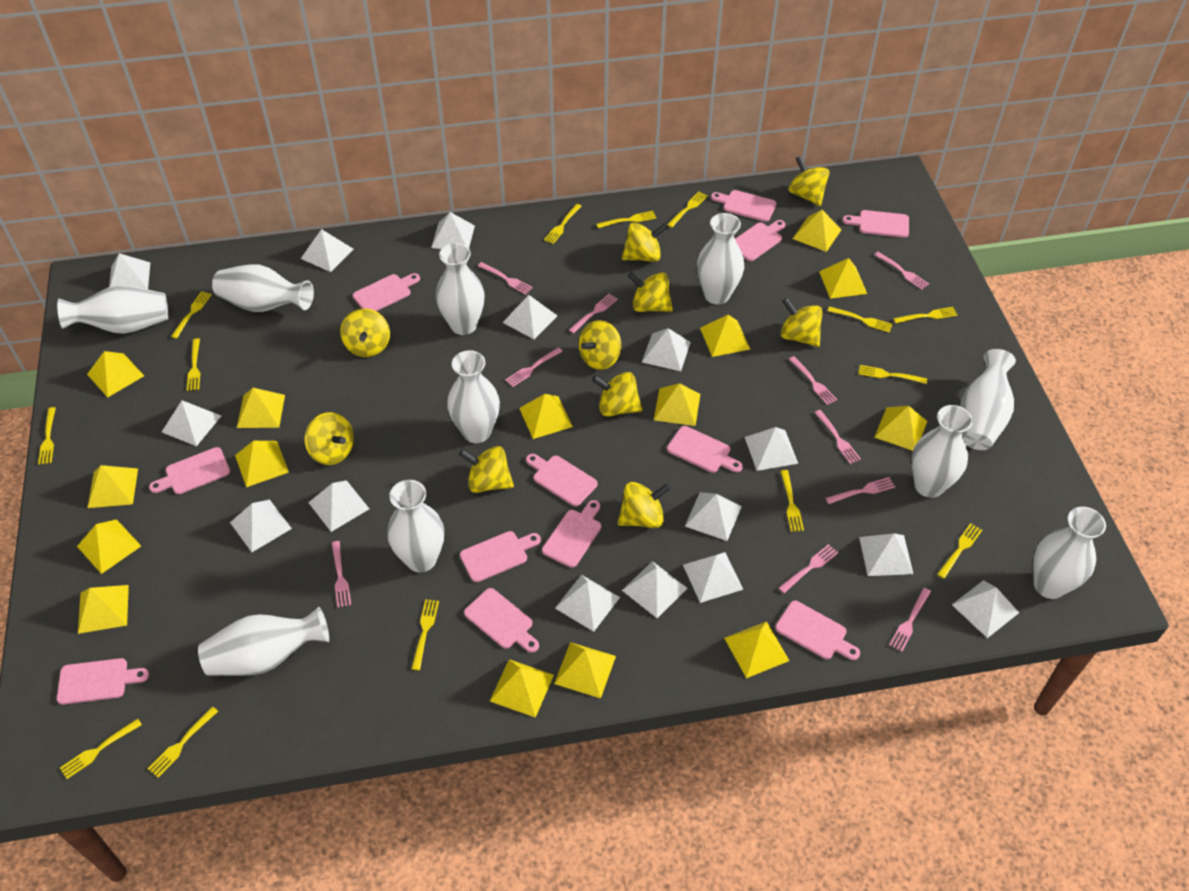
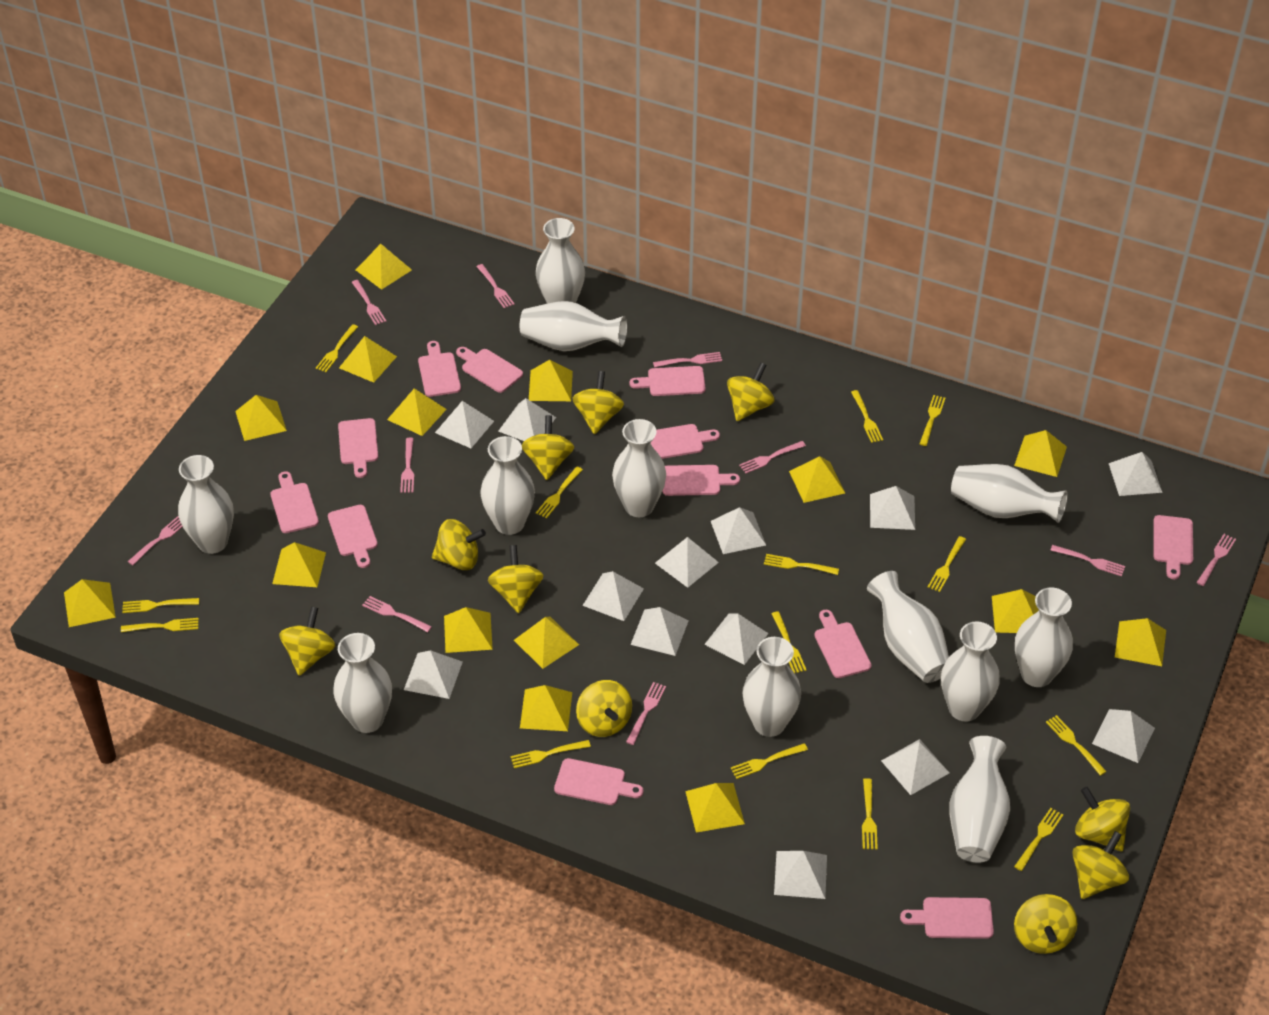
white pyramid: 15 -> 13
white vase: 10 -> 12

